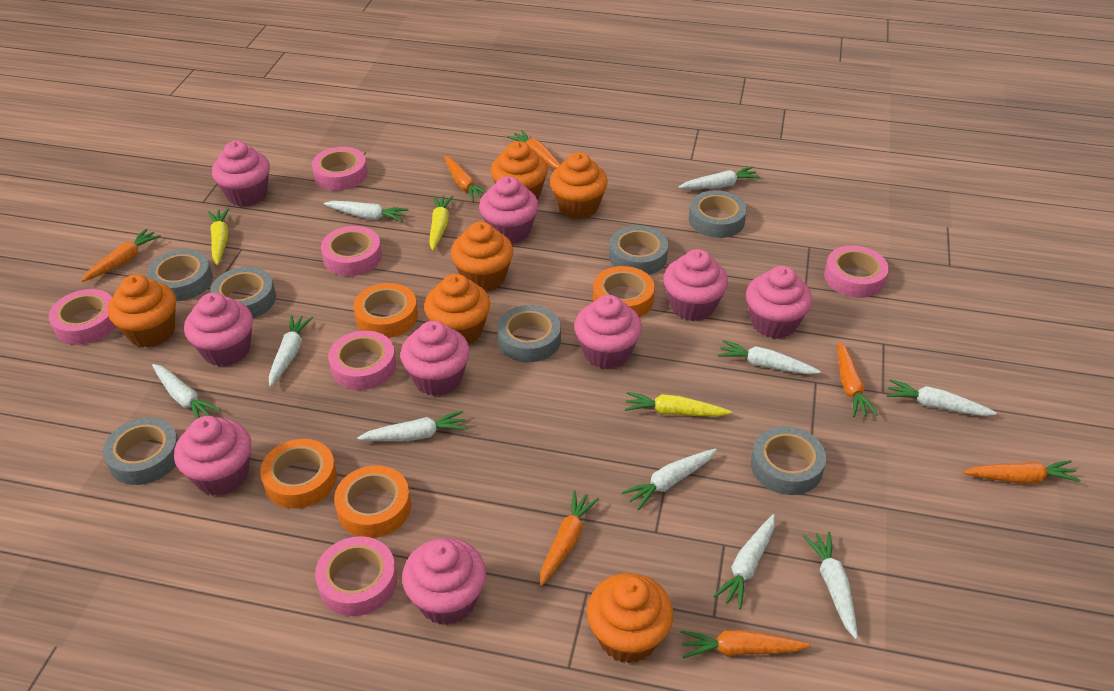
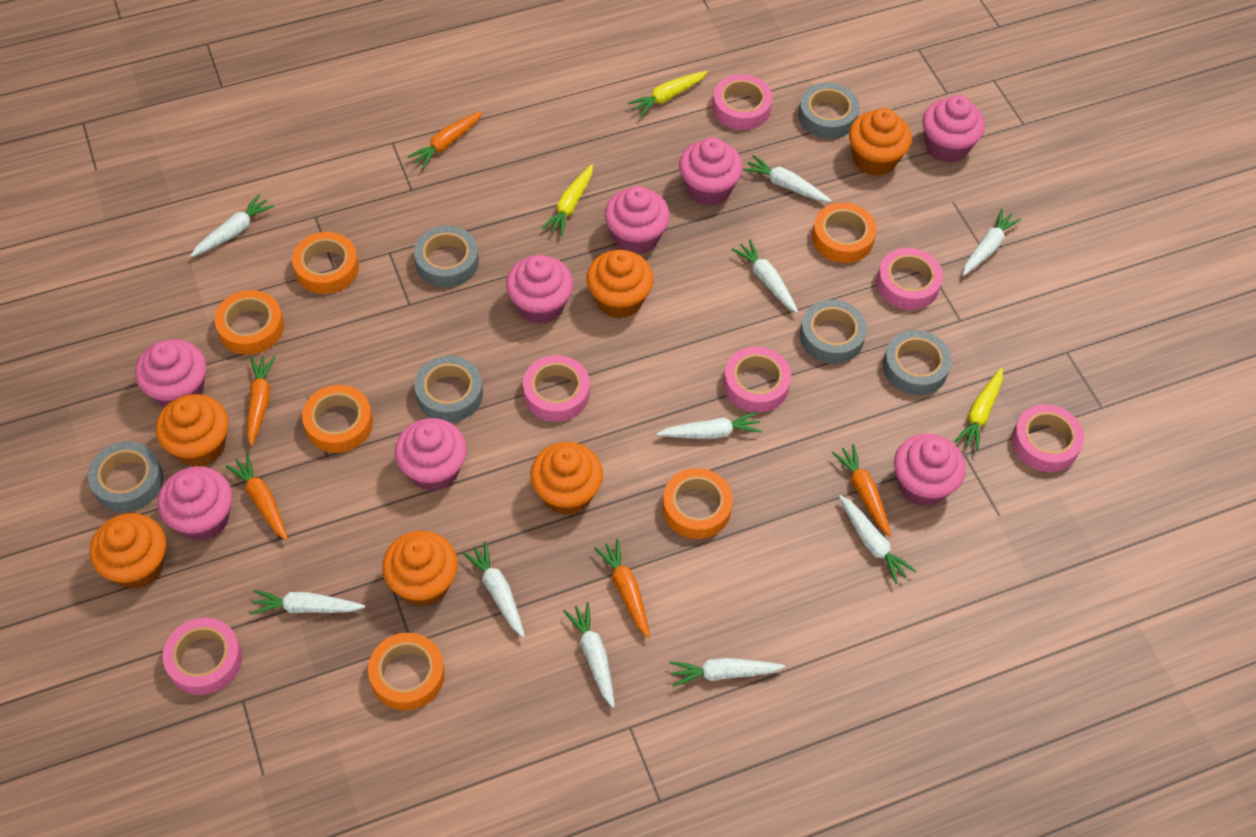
grey tape: 7 -> 6
orange carrot: 7 -> 5
orange tape: 4 -> 6
pink cupcake: 9 -> 8

